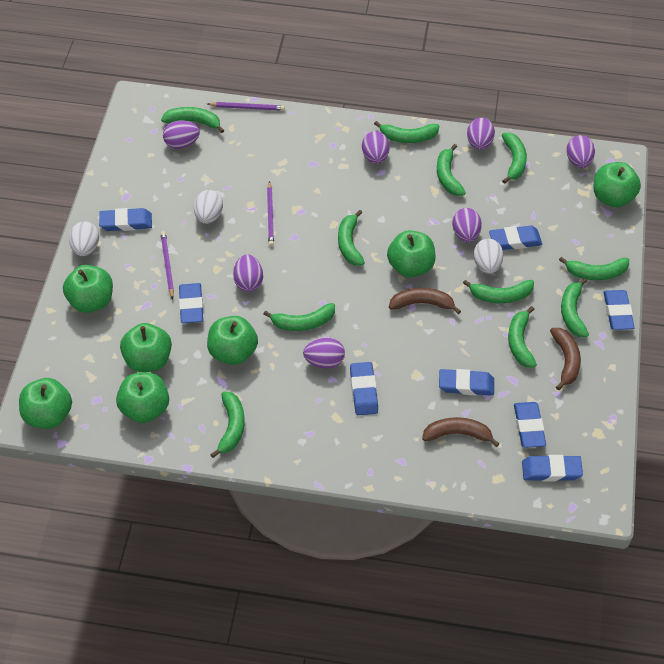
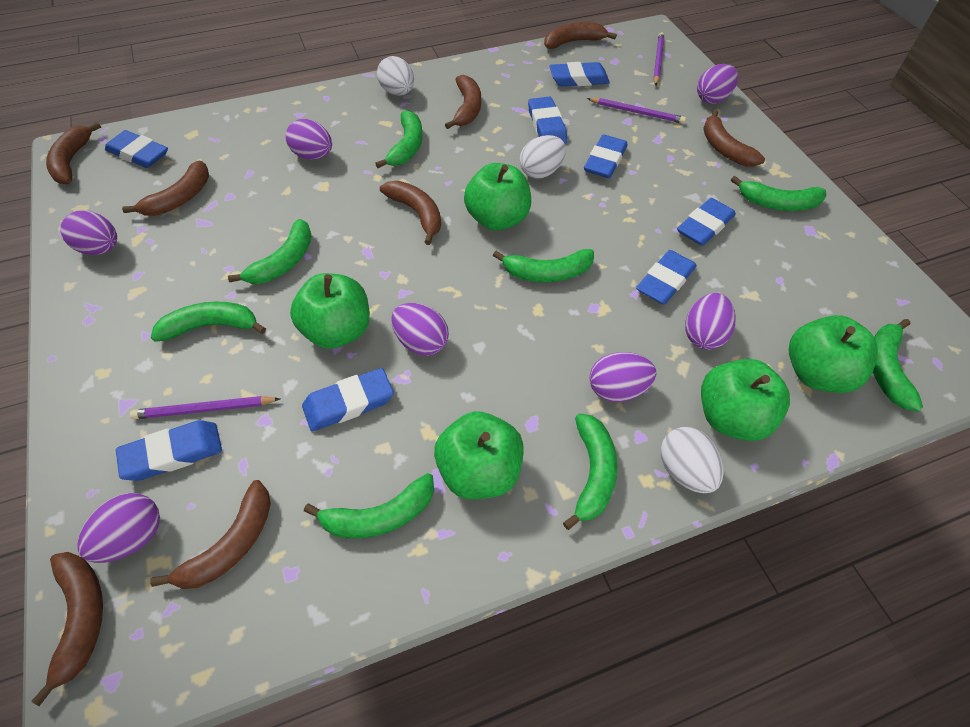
brown banana: 3 -> 8
green apple: 7 -> 5
green banana: 11 -> 8

